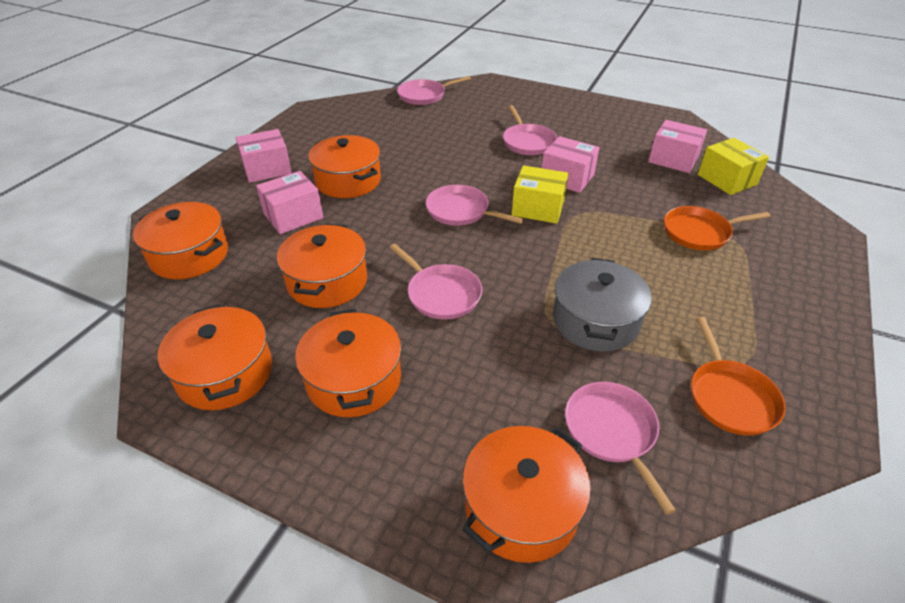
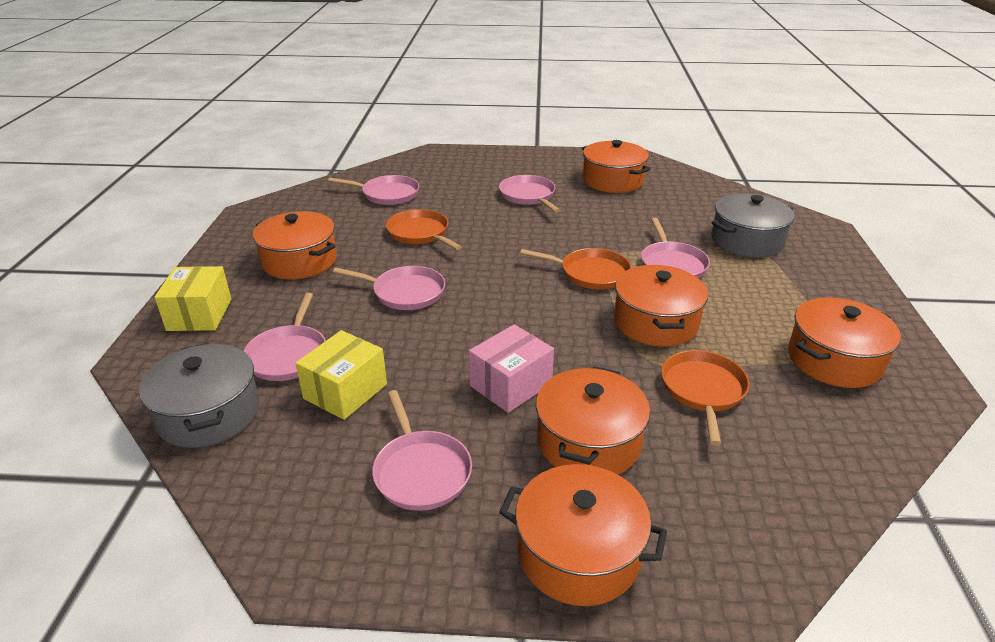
grey pot: 1 -> 2
orange pan: 2 -> 3
pink box: 4 -> 1
pink pan: 5 -> 6

